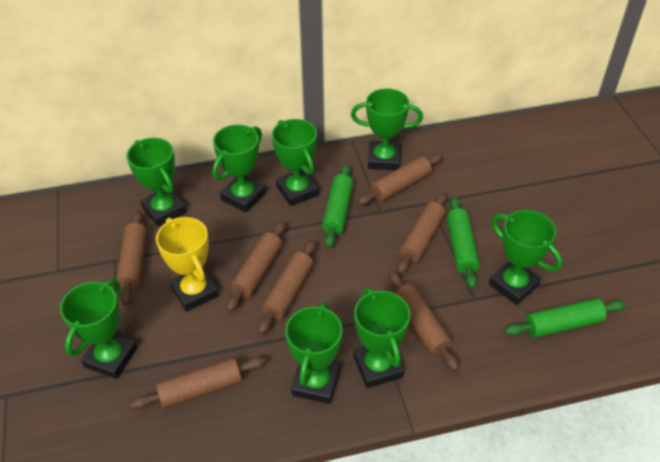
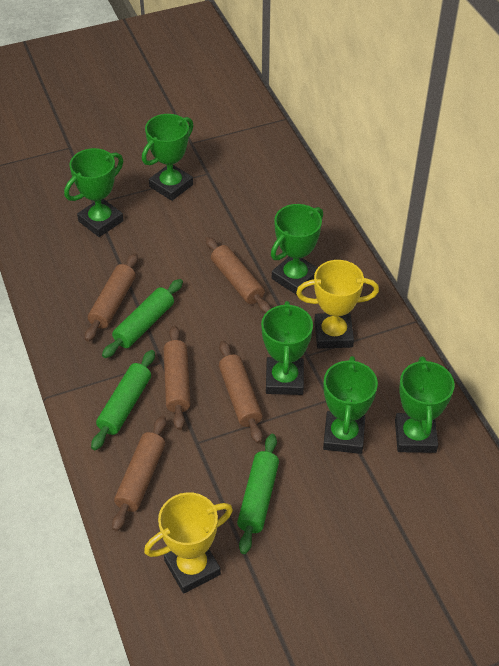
brown rolling pin: 7 -> 5
green trophy: 8 -> 6
yellow trophy: 1 -> 2

